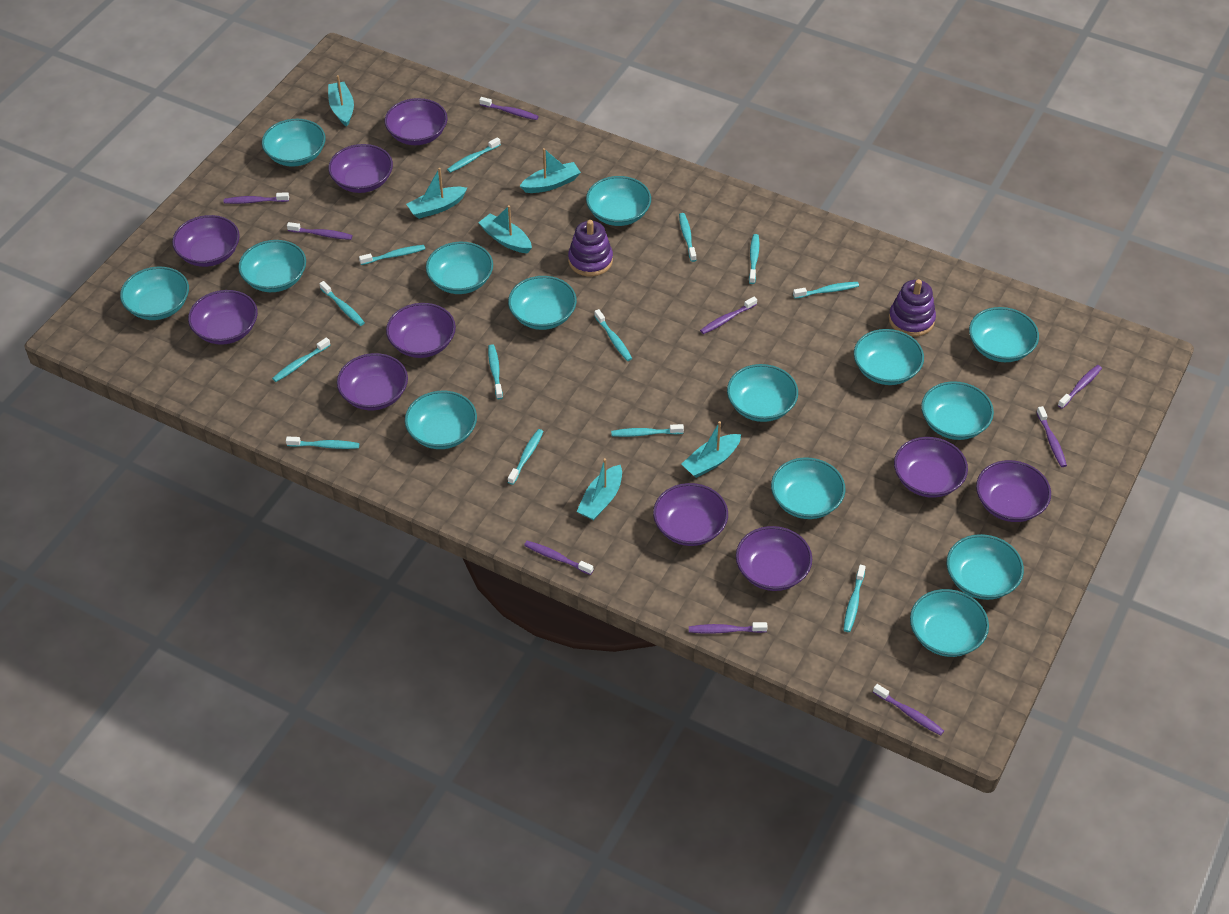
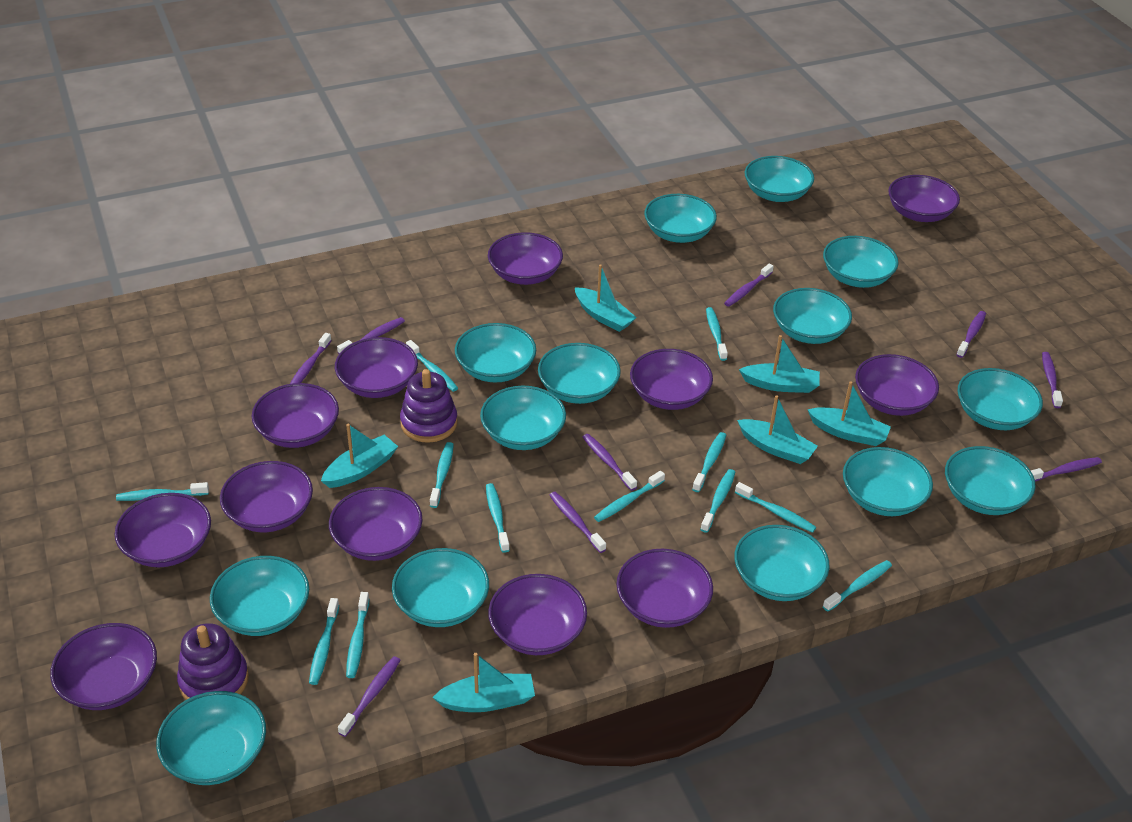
purple bowl: 10 -> 12
turquoise toothbrush: 13 -> 12

